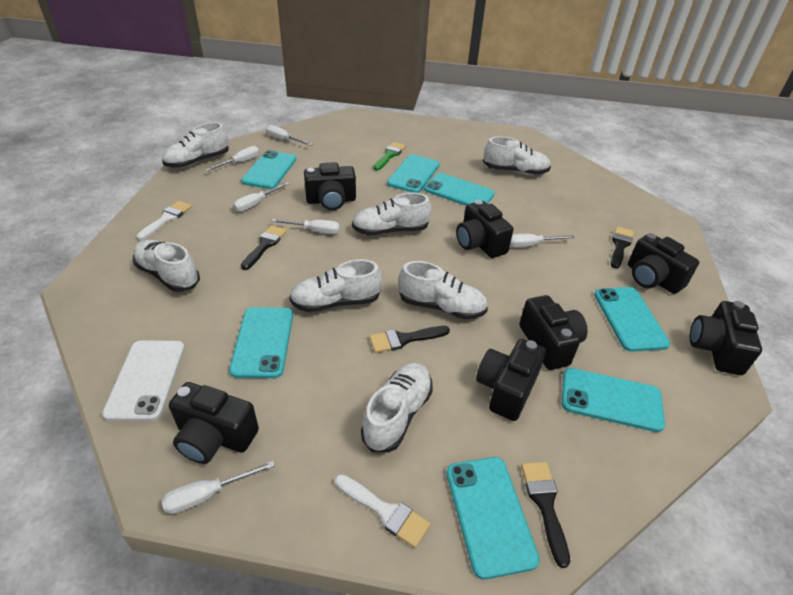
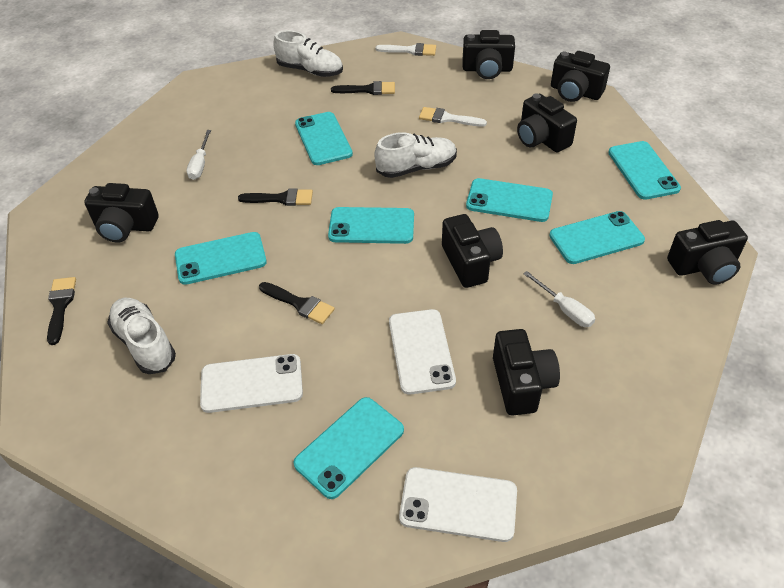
green brush: 1 -> 0
white phone: 1 -> 3
white screwdriver: 6 -> 2
white shoe: 7 -> 3

